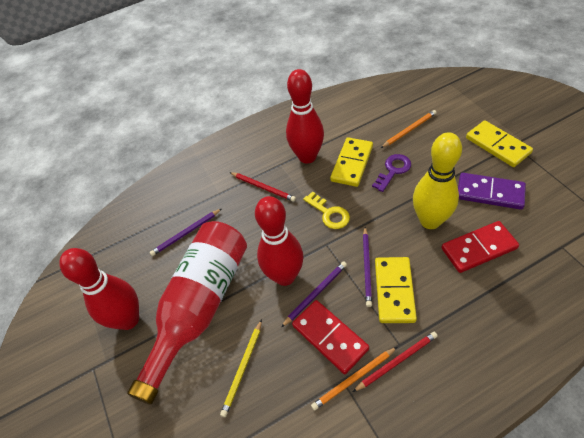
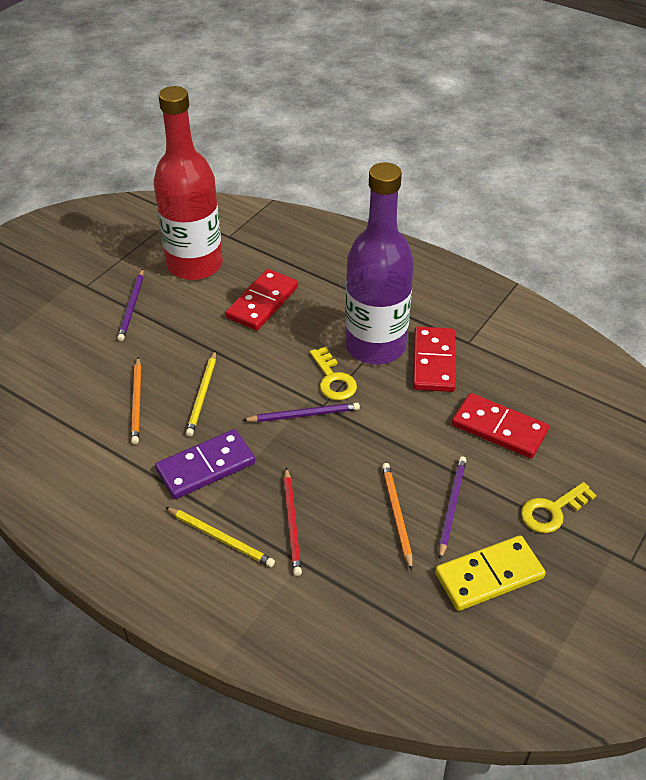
purple bottle: 0 -> 1
purple key: 1 -> 0
red bowling pin: 3 -> 0
red domino: 2 -> 3
red pencil: 2 -> 1
yellow bowling pin: 1 -> 0
yellow domino: 3 -> 1
yellow key: 1 -> 2
yellow pencil: 1 -> 2

